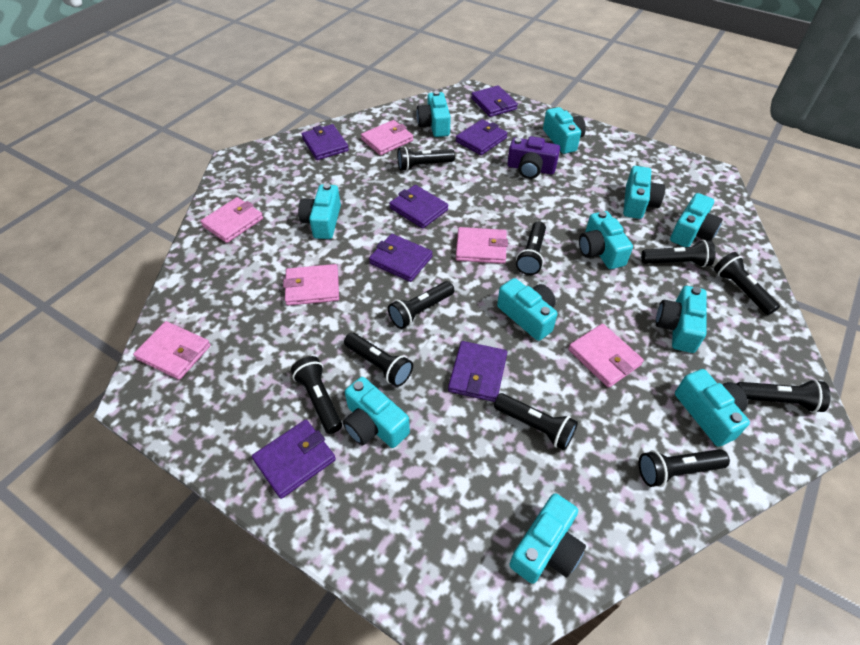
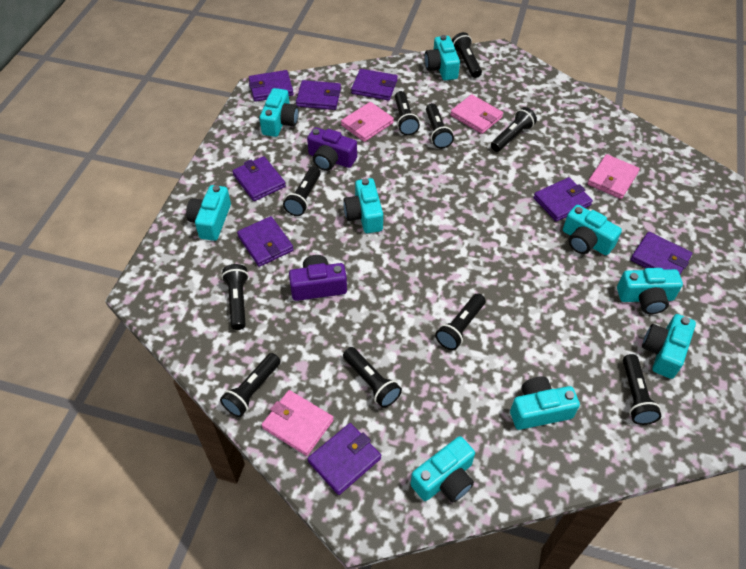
pink wallet: 6 -> 4
purple camera: 1 -> 2
purple wallet: 7 -> 8
turquoise camera: 11 -> 9

